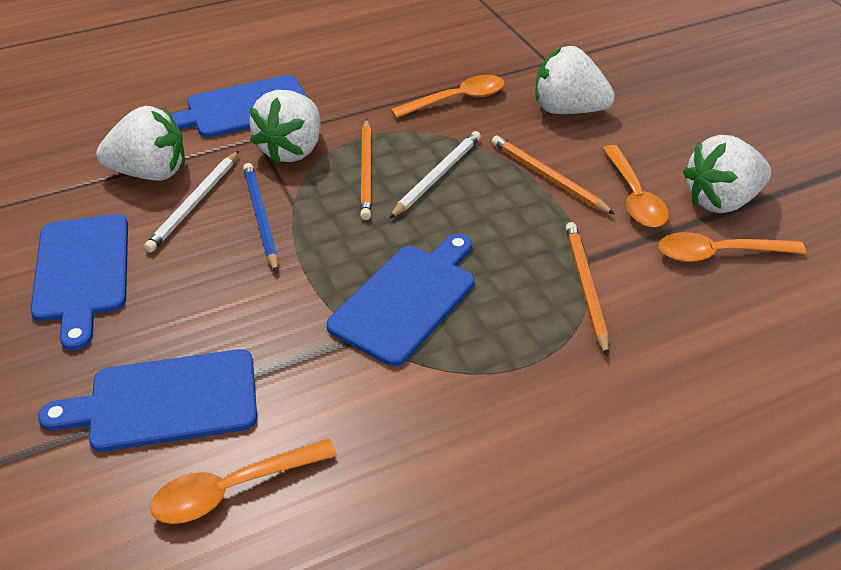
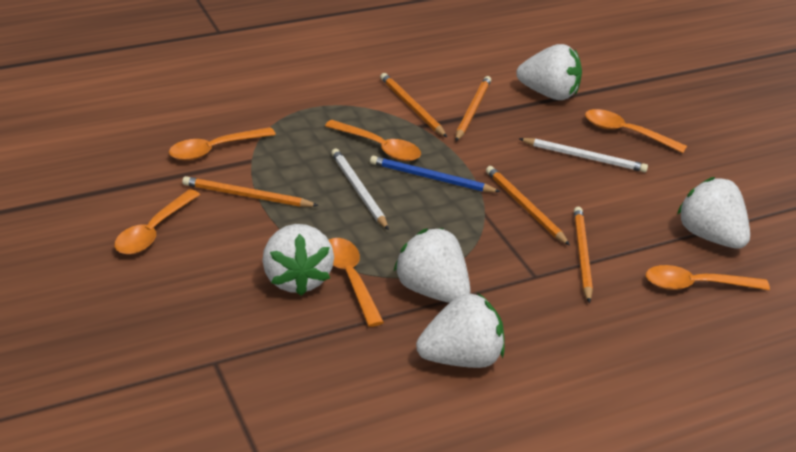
blue cutting board: 4 -> 0
orange pencil: 3 -> 5
orange spoon: 4 -> 6
white strawberry: 4 -> 5

